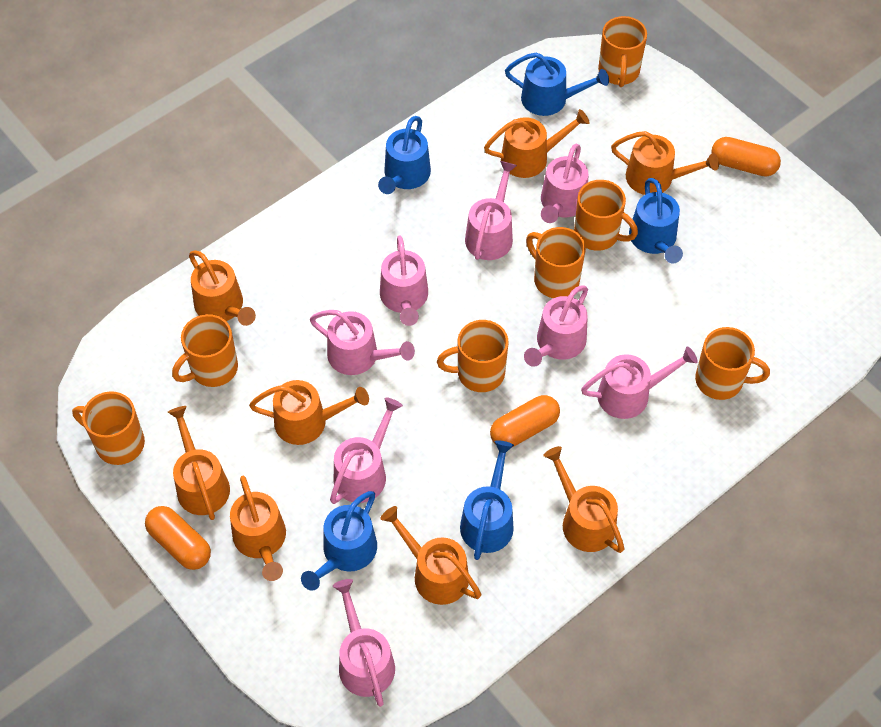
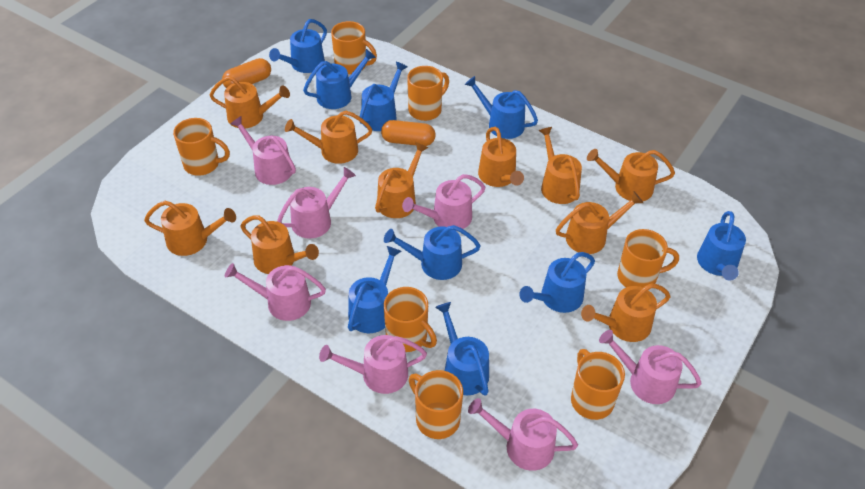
blue watering can: 5 -> 9
orange capsule: 3 -> 2
orange watering can: 8 -> 10
pink watering can: 8 -> 7

